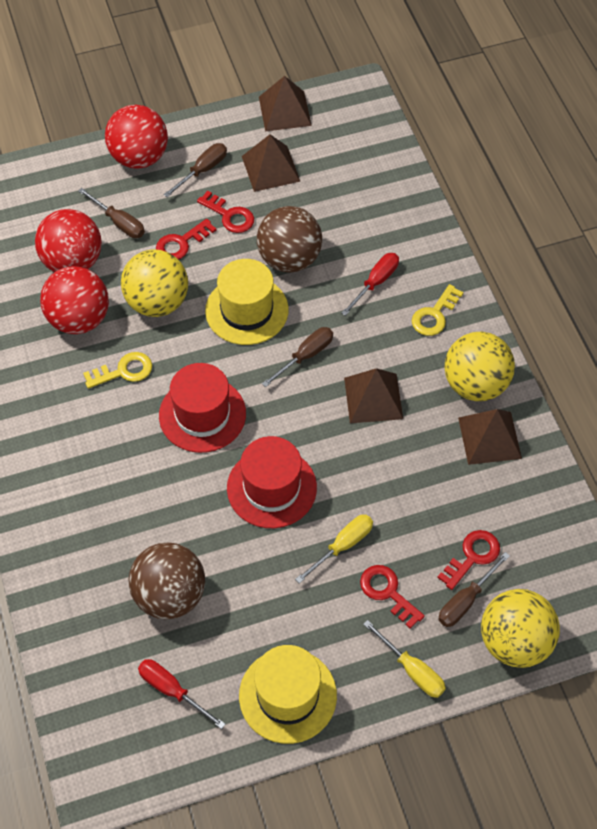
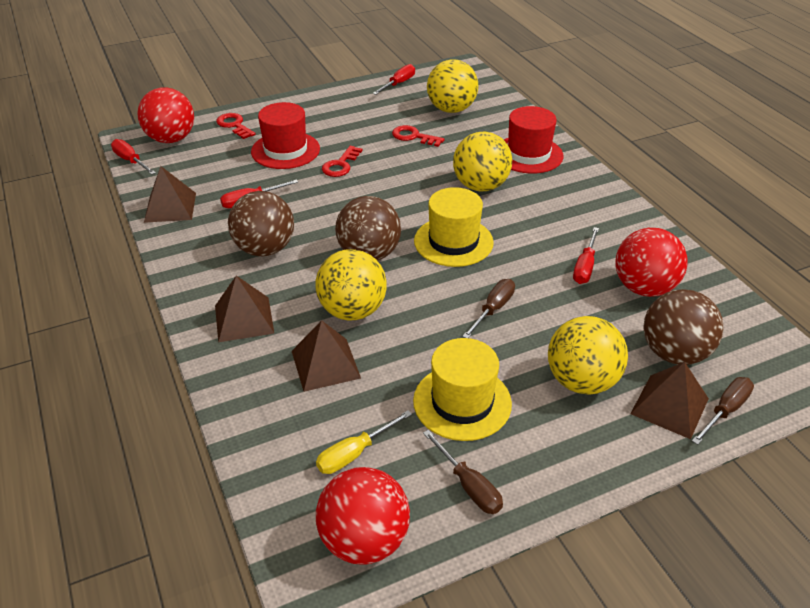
brown ball: 2 -> 3
brown screwdriver: 4 -> 3
red key: 4 -> 3
red screwdriver: 2 -> 4
yellow ball: 3 -> 4
yellow key: 2 -> 0
yellow screwdriver: 2 -> 1

